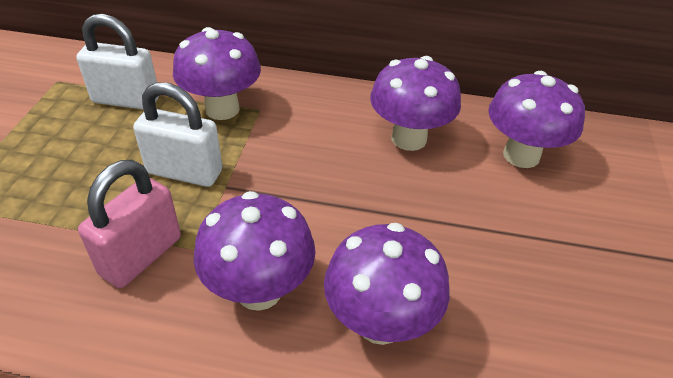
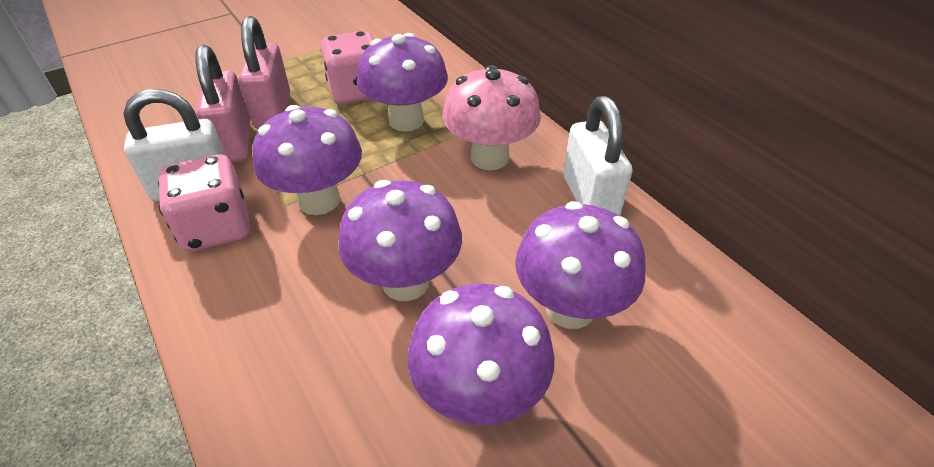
pink dice: 0 -> 2
pink mushroom: 0 -> 1
pink padlock: 1 -> 2

